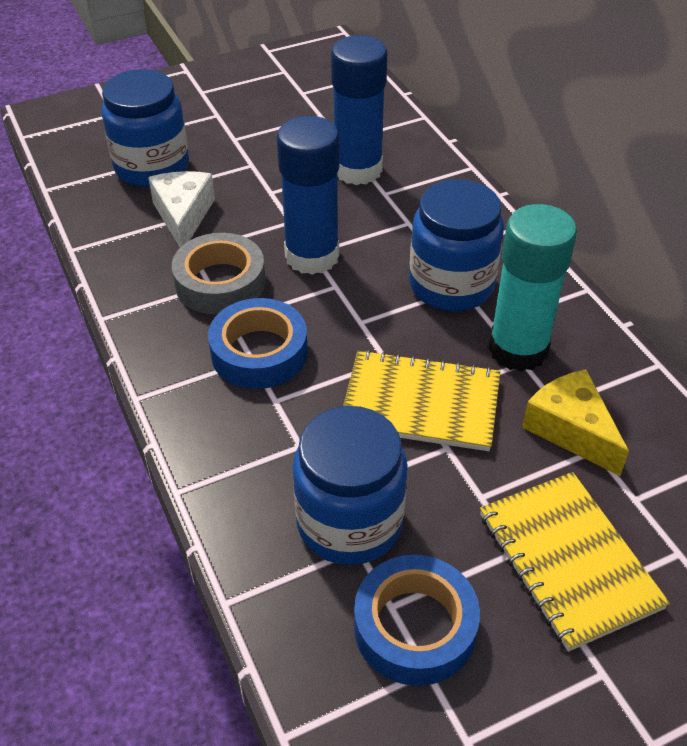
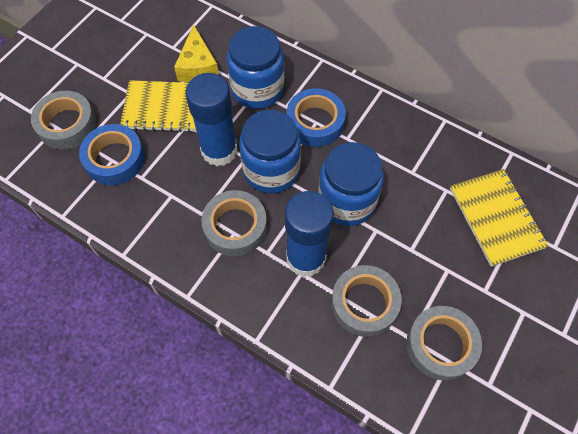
grey tape: 1 -> 4
turquoise glue stick: 1 -> 0
white cheese: 1 -> 0

